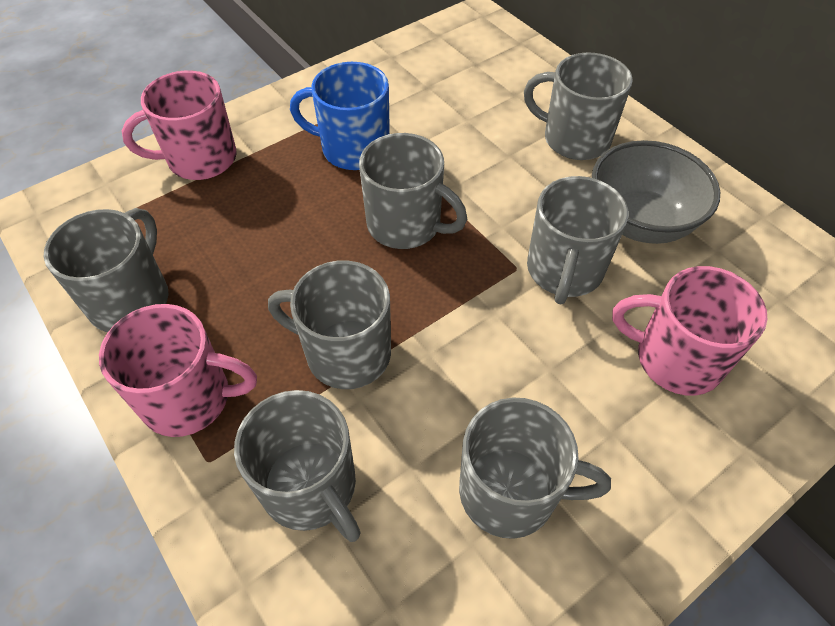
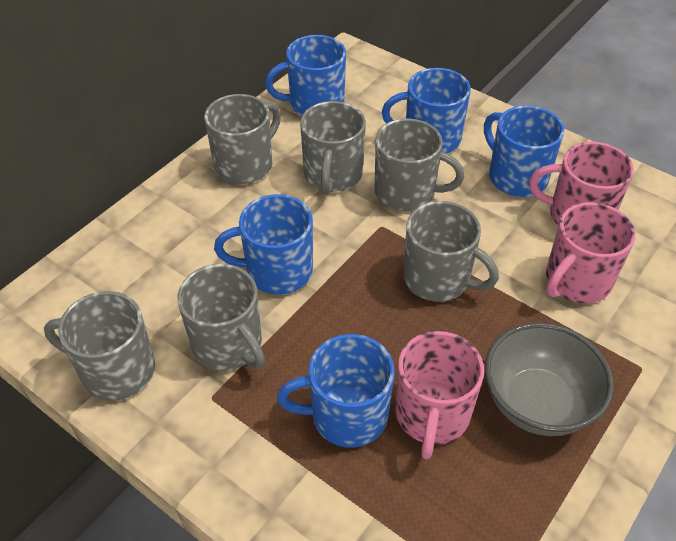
blue mug: 1 -> 5
grey mug: 7 -> 6

